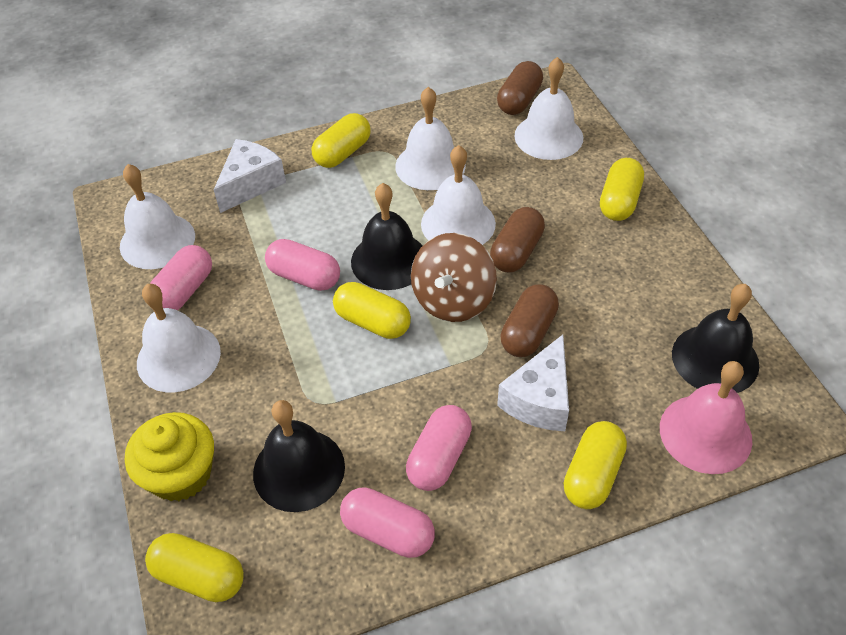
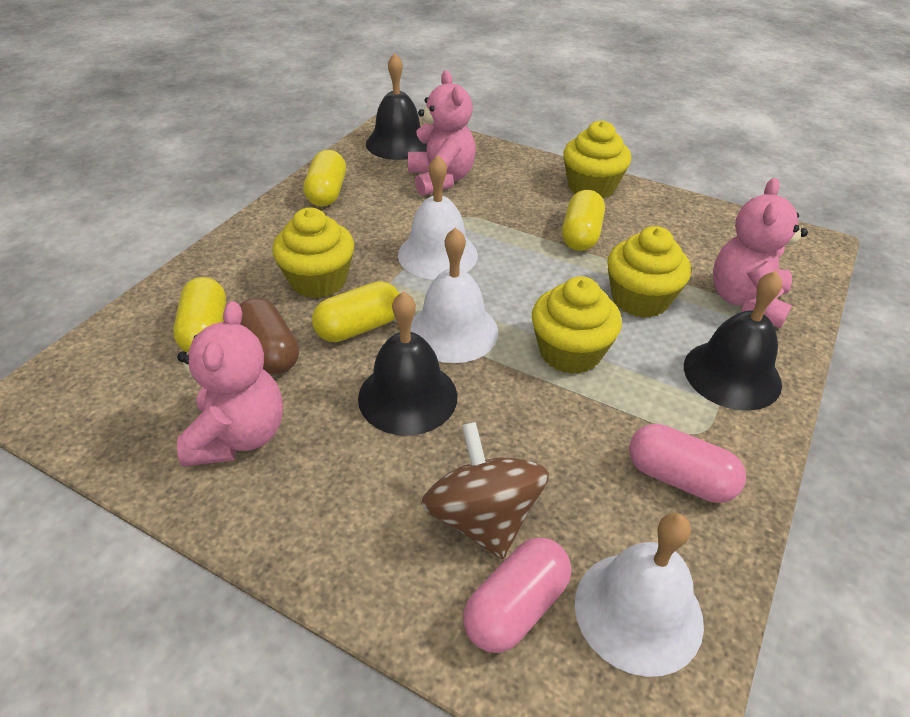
brown capsule: 3 -> 1
pink bell: 1 -> 0
pink capsule: 4 -> 2
pink teddy bear: 0 -> 3
white bell: 5 -> 3
white cheese: 2 -> 0
yellow capsule: 5 -> 4
yellow cupcake: 1 -> 4

